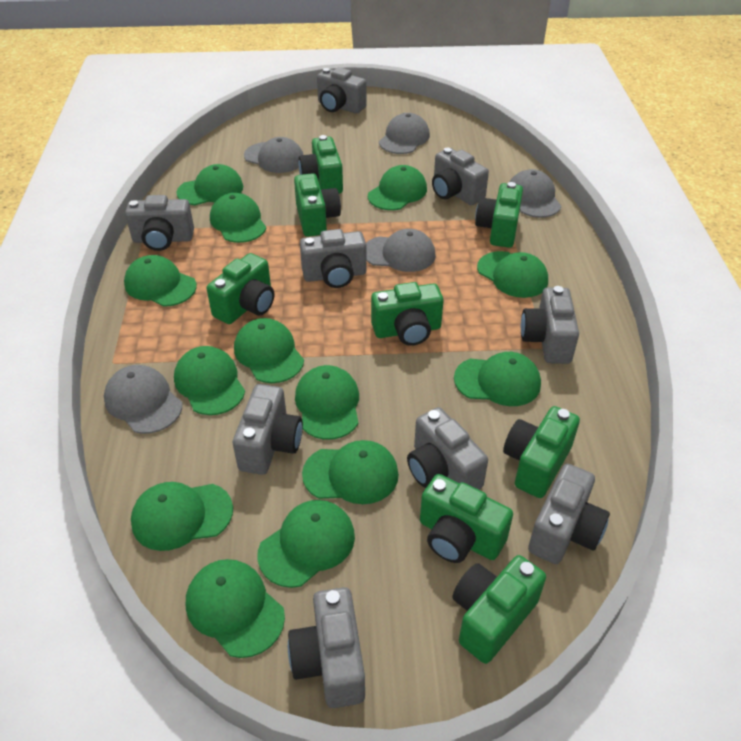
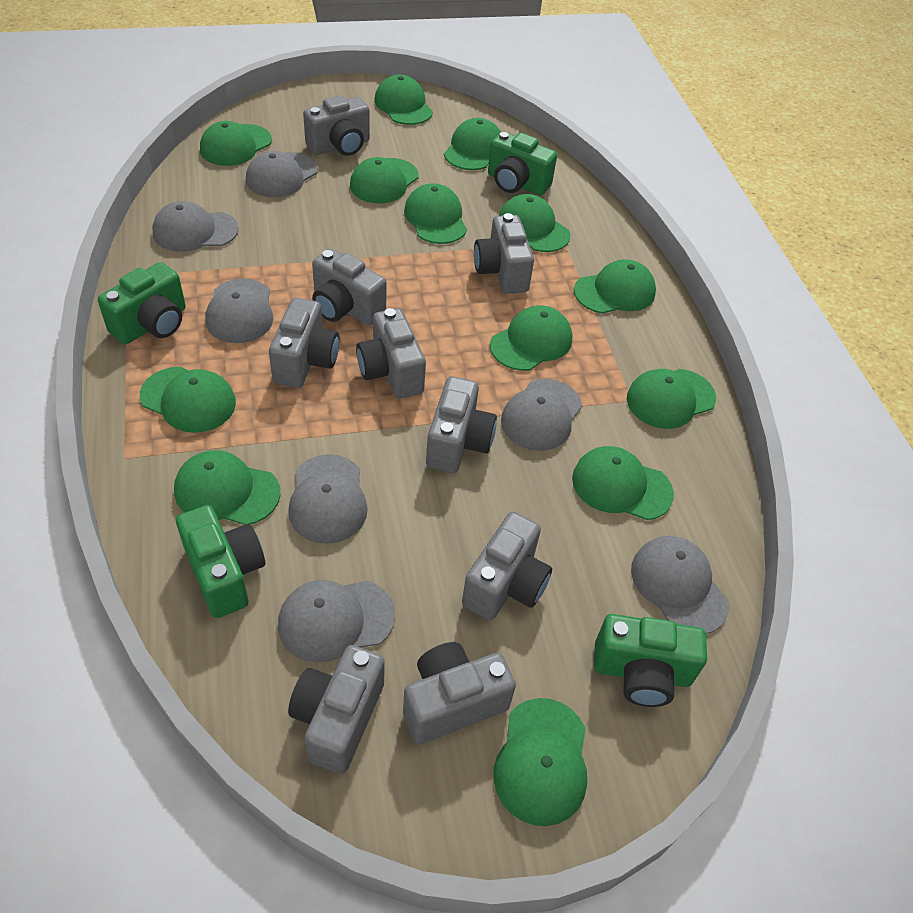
green camera: 8 -> 4
grey cap: 5 -> 7

